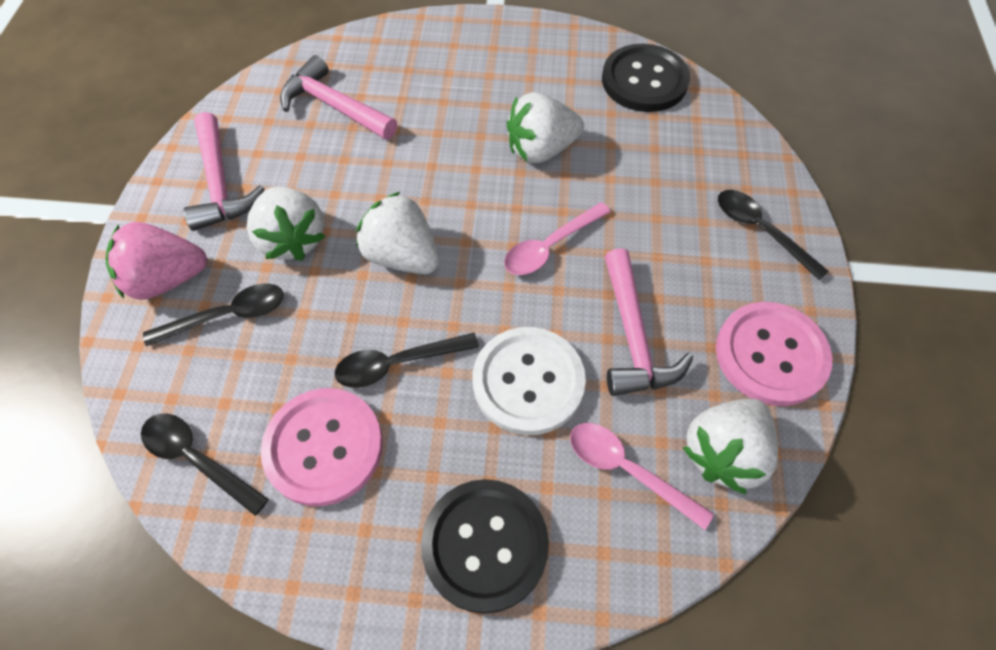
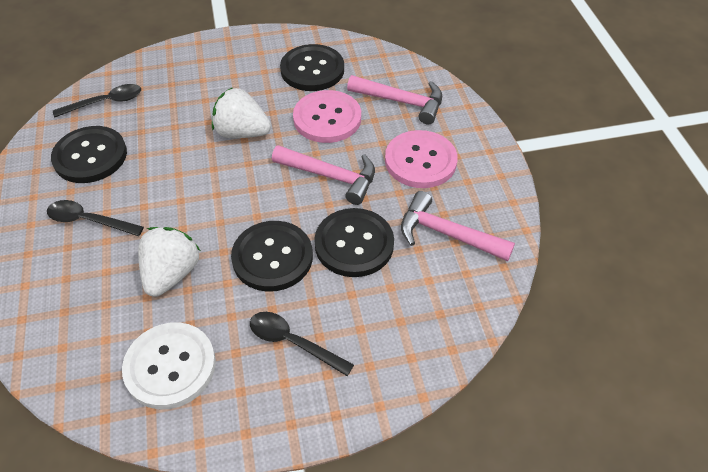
black button: 2 -> 4
black spoon: 4 -> 3
pink spoon: 2 -> 0
pink strawberry: 1 -> 0
white strawberry: 4 -> 2

